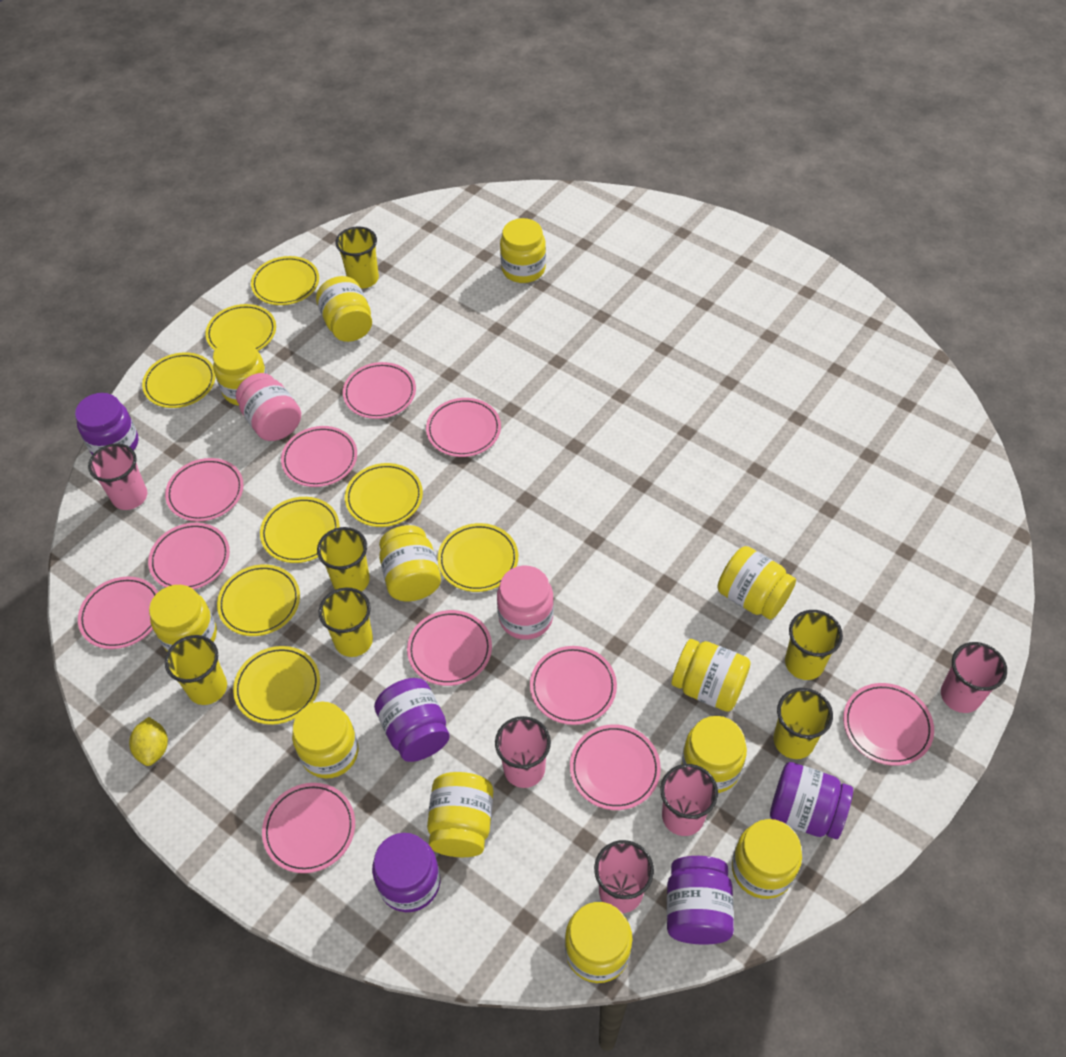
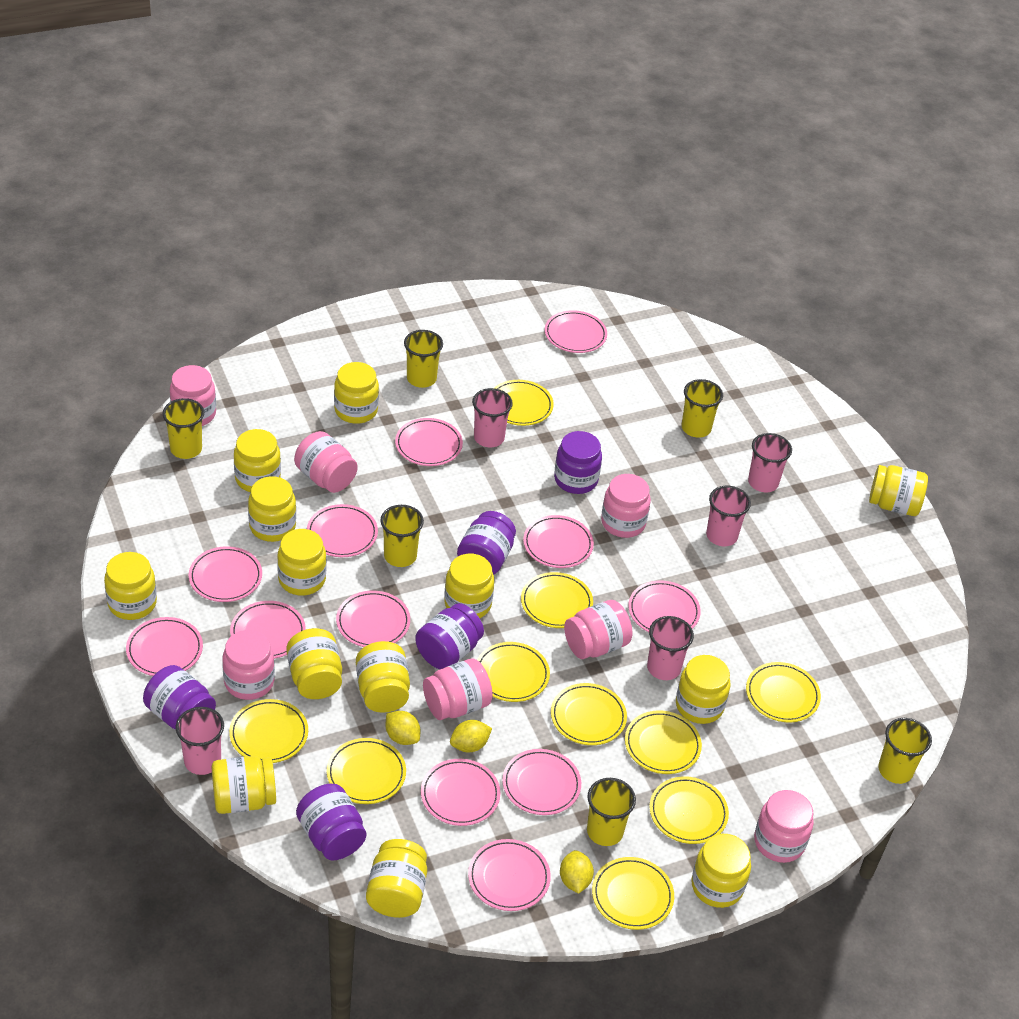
pink jar: 2 -> 7
pink plate: 11 -> 12
yellow jar: 12 -> 13
yellow lemon: 1 -> 3
yellow plate: 8 -> 10

